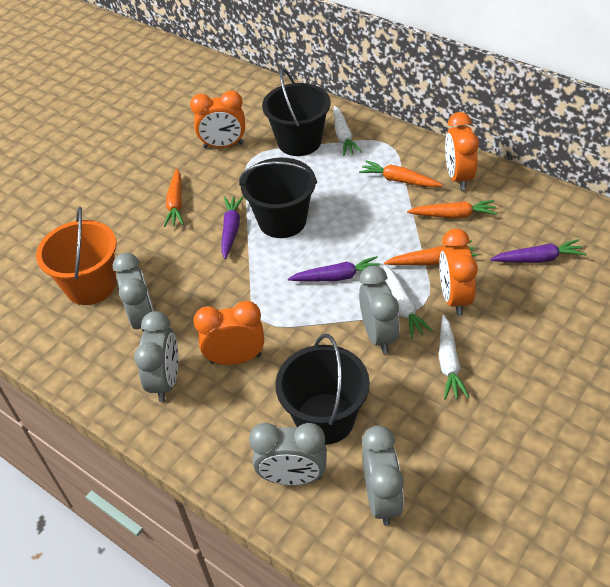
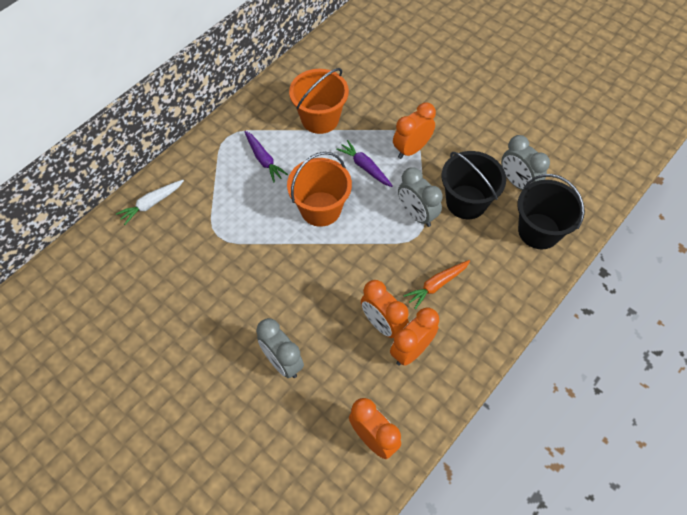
black bucket: 3 -> 2
grey clock: 5 -> 3
orange bucket: 1 -> 2
orange carrot: 4 -> 1
purple carrot: 3 -> 2
white carrot: 3 -> 1

